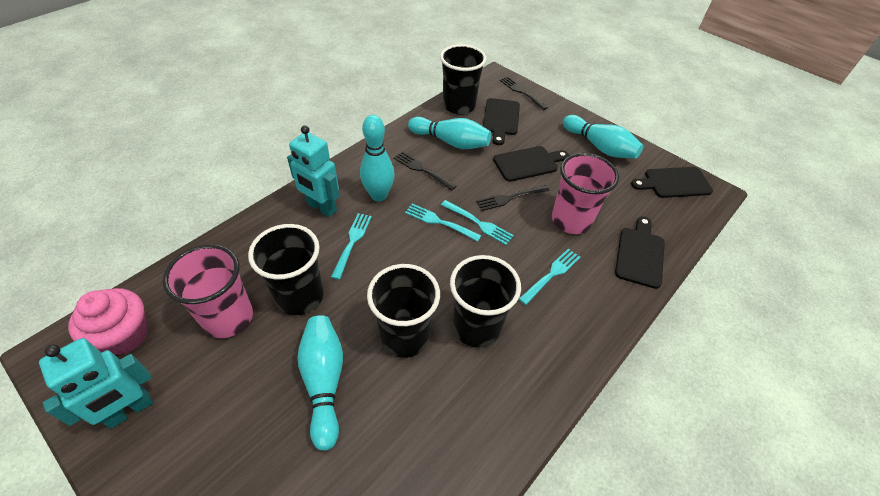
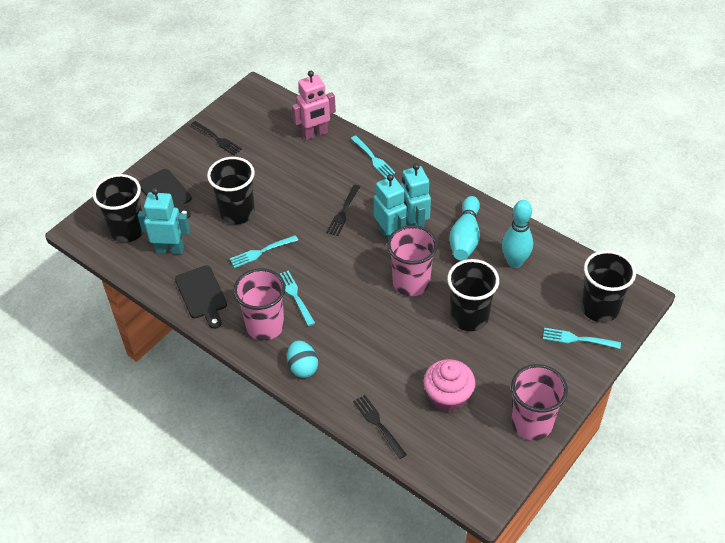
black cutting board: 4 -> 2
pink cup: 2 -> 3
pink robot: 0 -> 1
turquoise bowling pin: 4 -> 2
turquoise egg: 0 -> 1
turquoise robot: 2 -> 3

